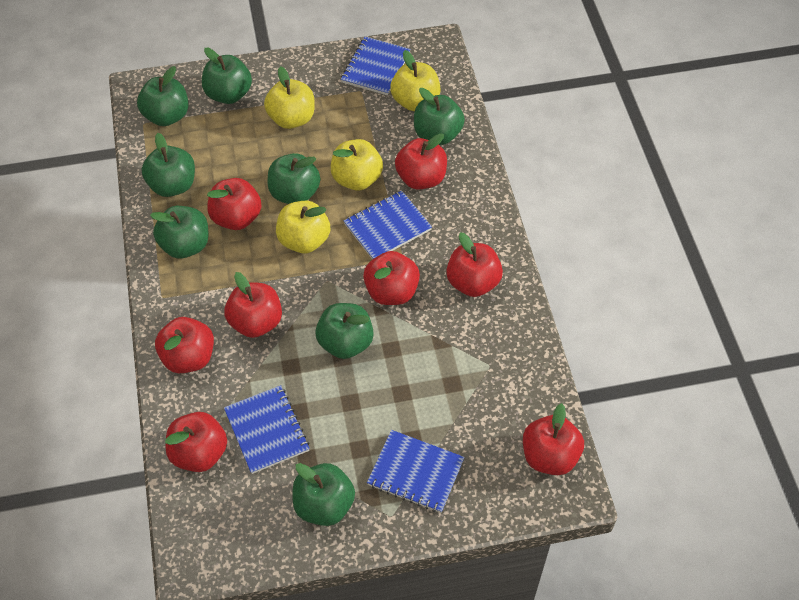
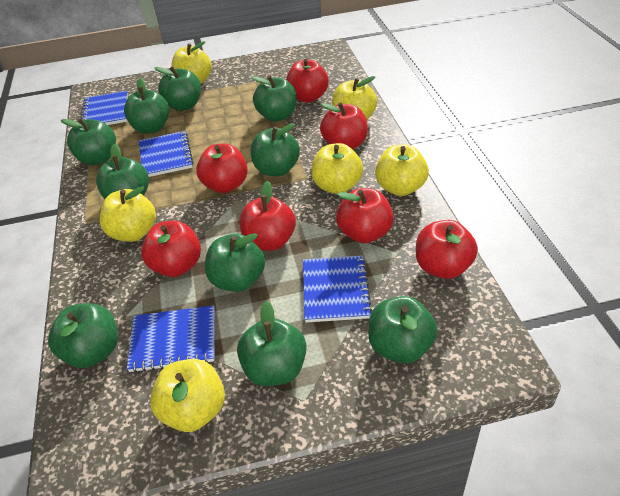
green apple: 8 -> 10
red apple: 8 -> 7
yellow apple: 4 -> 6

